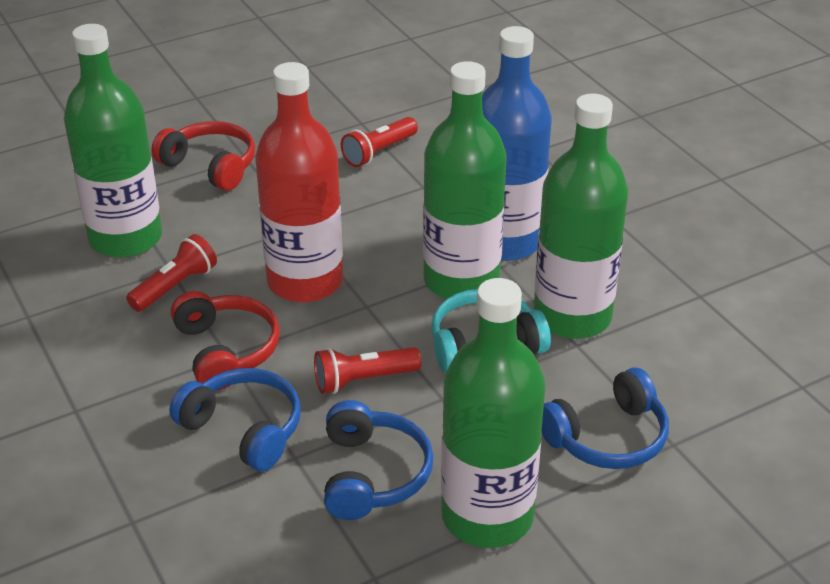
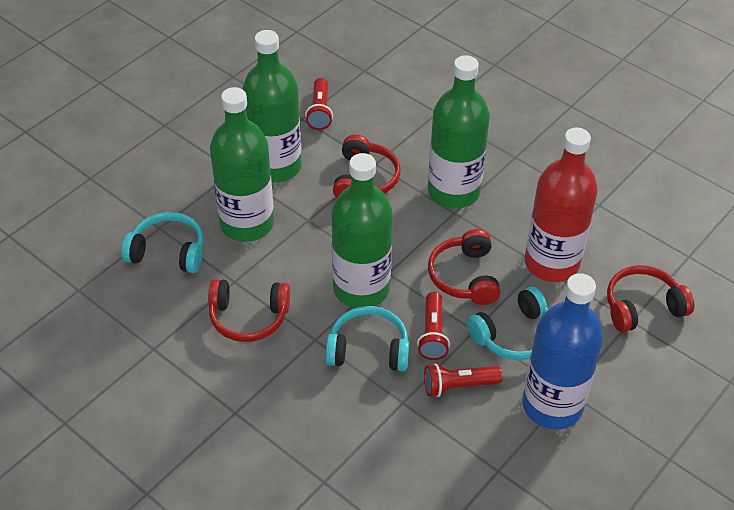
blue headphones: 3 -> 0
red headphones: 2 -> 4
turquoise headphones: 1 -> 3

